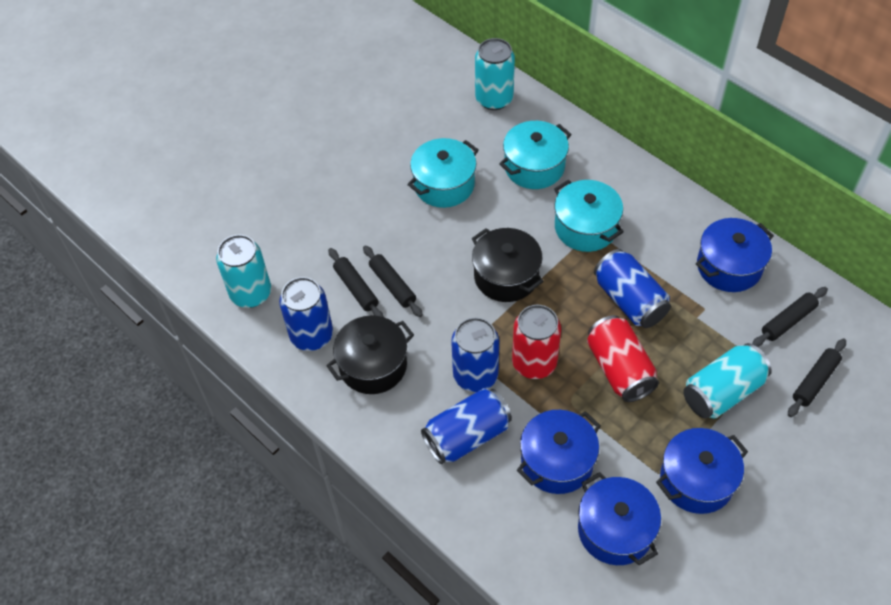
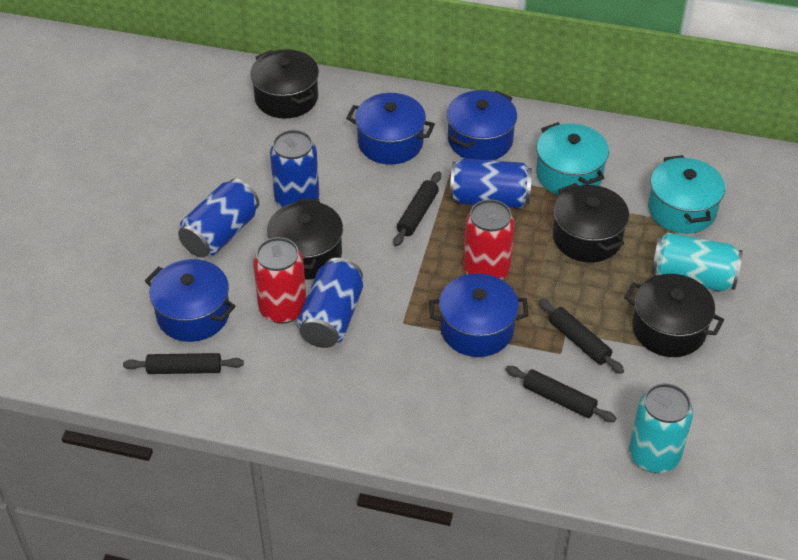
black pot: 2 -> 4
turquoise can: 3 -> 2
turquoise pot: 3 -> 2

